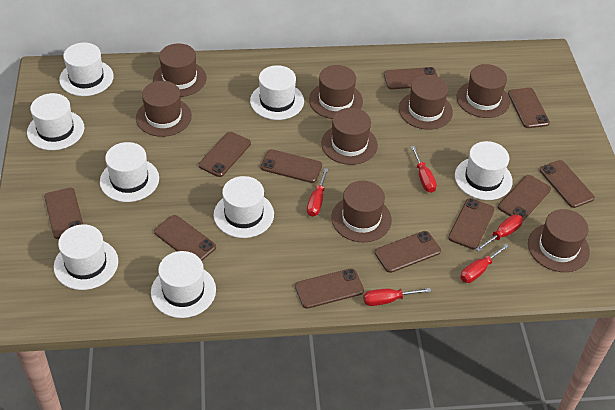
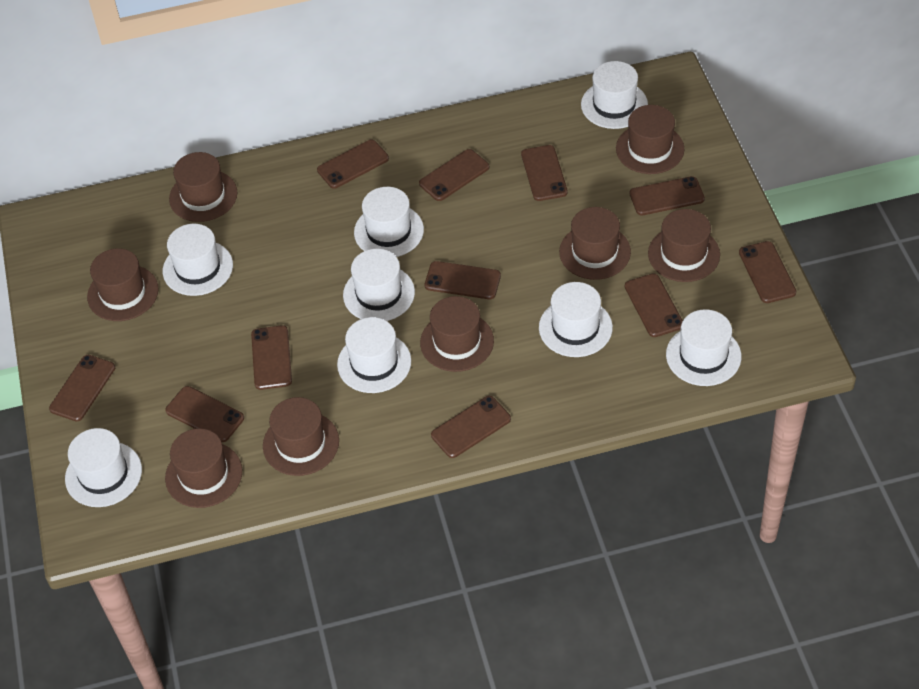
red screwdriver: 5 -> 0

